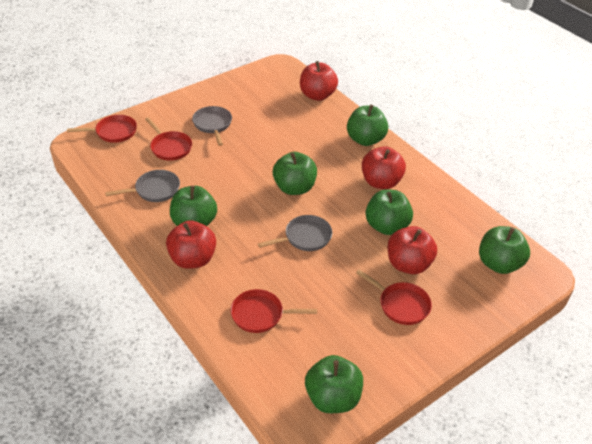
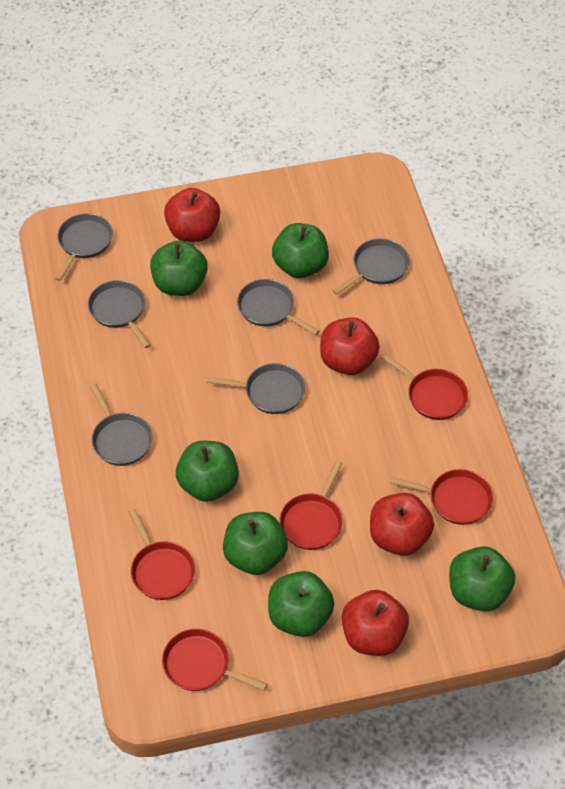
grey pan: 3 -> 6
red pan: 4 -> 5

